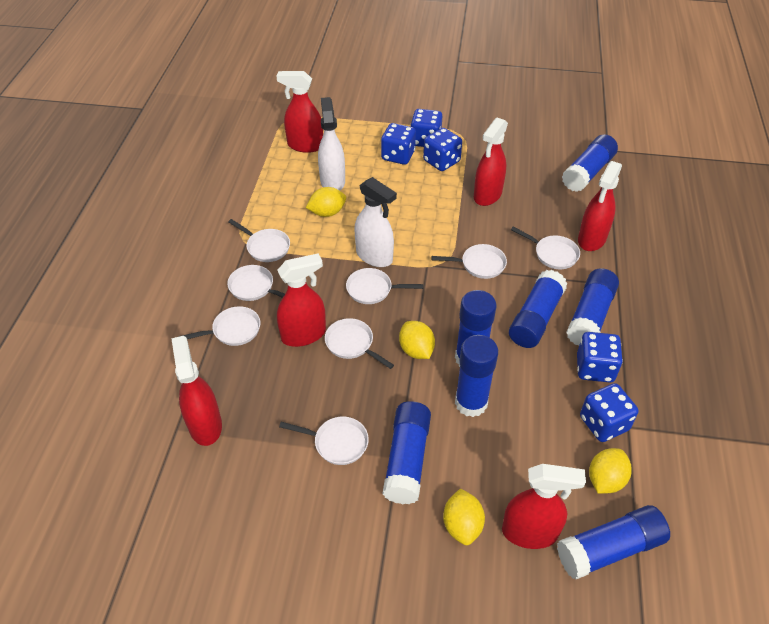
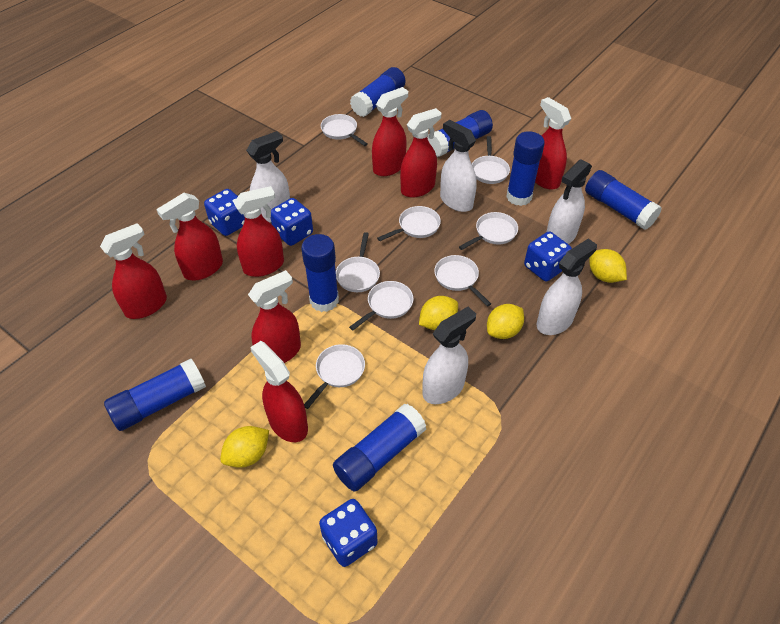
blue dice: 5 -> 4
red spray bottle: 6 -> 8
white spray bottle: 2 -> 5

